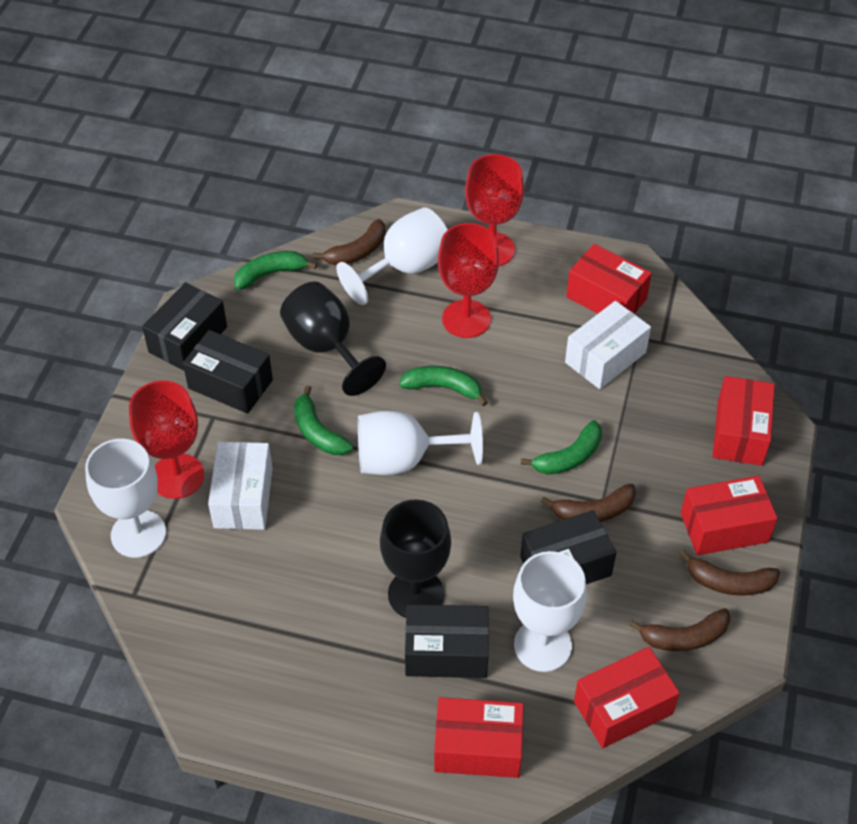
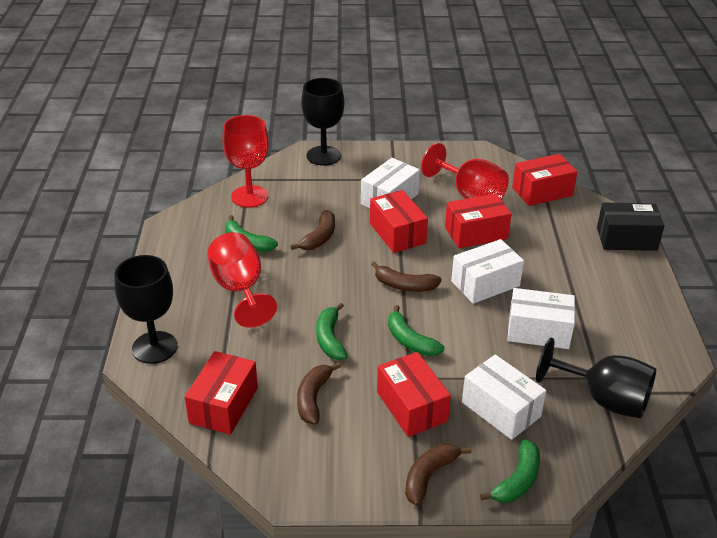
black box: 4 -> 1
black goblet: 2 -> 3
white box: 2 -> 4
white goblet: 4 -> 0

